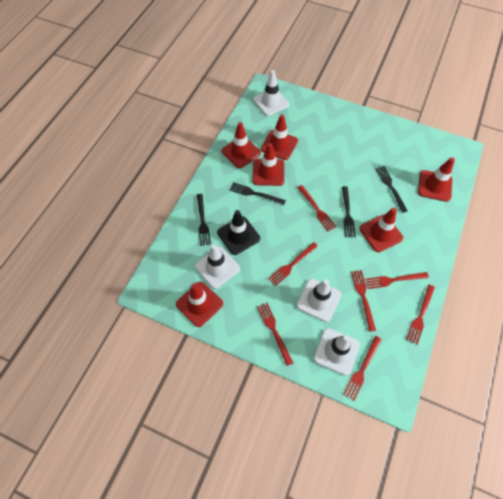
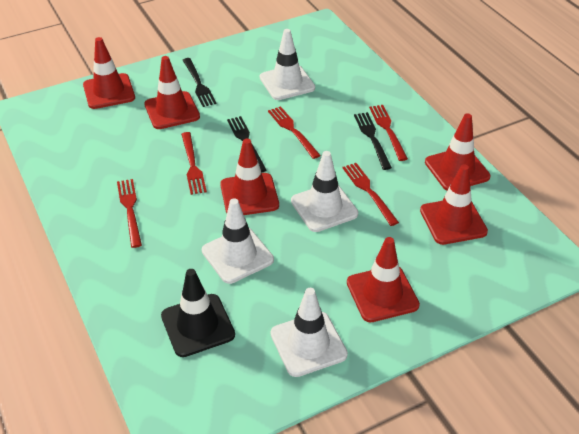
black fork: 4 -> 3
red fork: 7 -> 5

